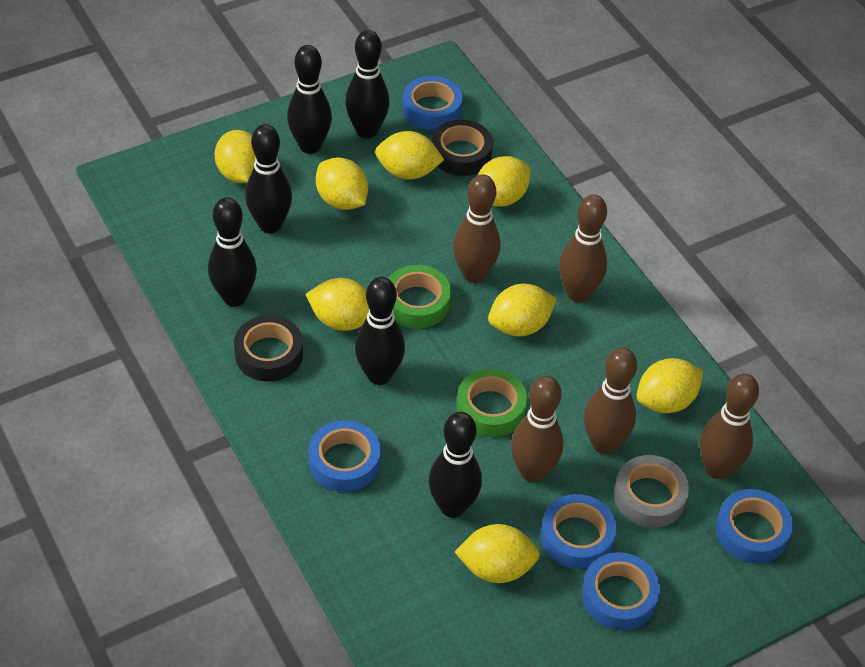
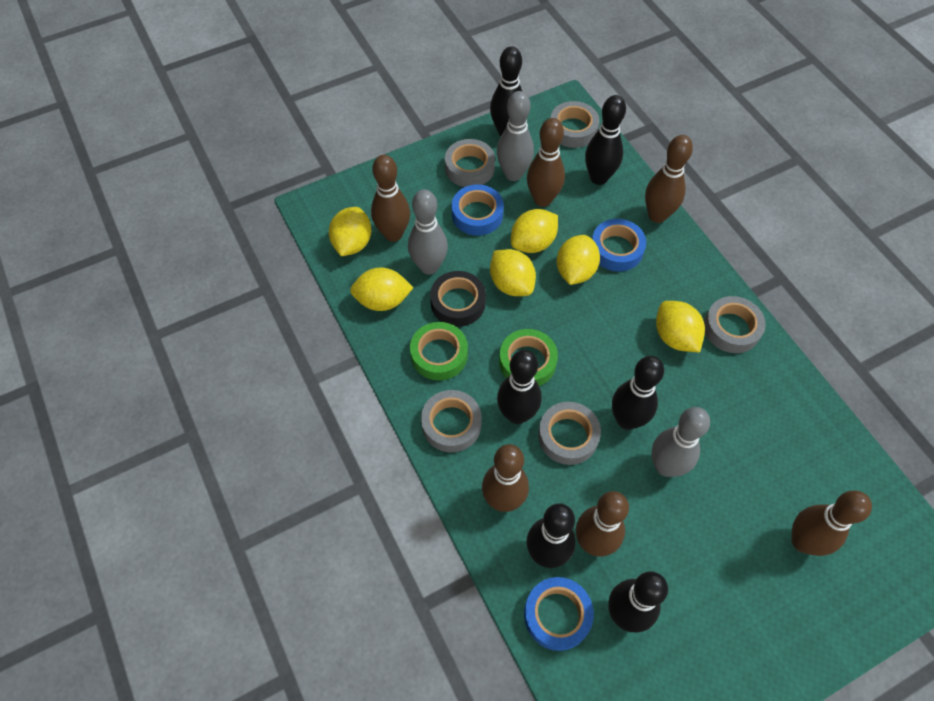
black tape: 2 -> 1
blue tape: 5 -> 3
brown bowling pin: 5 -> 6
grey bowling pin: 0 -> 3
grey tape: 1 -> 5
yellow lemon: 8 -> 6

